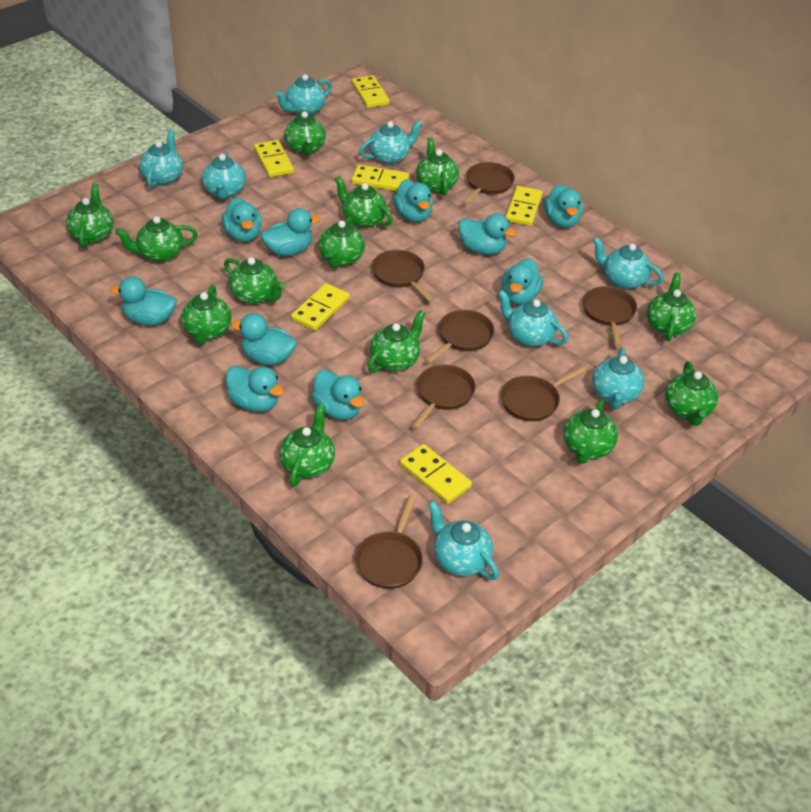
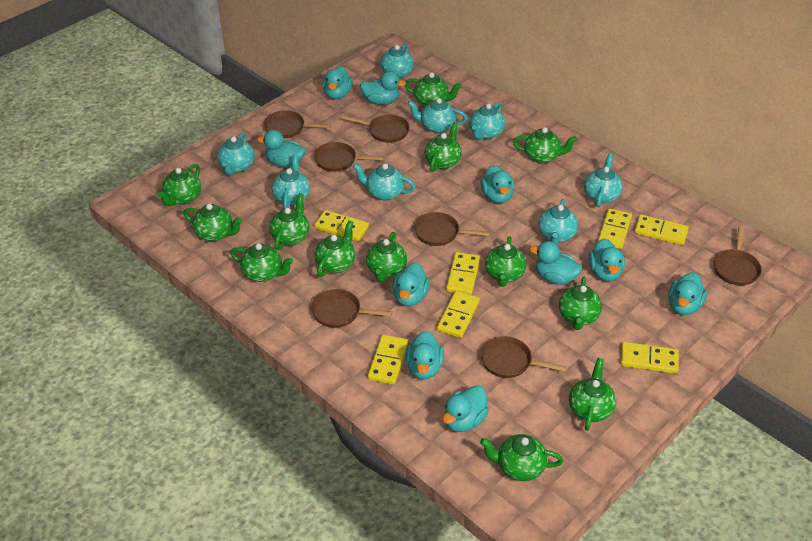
yellow domino: 6 -> 7

